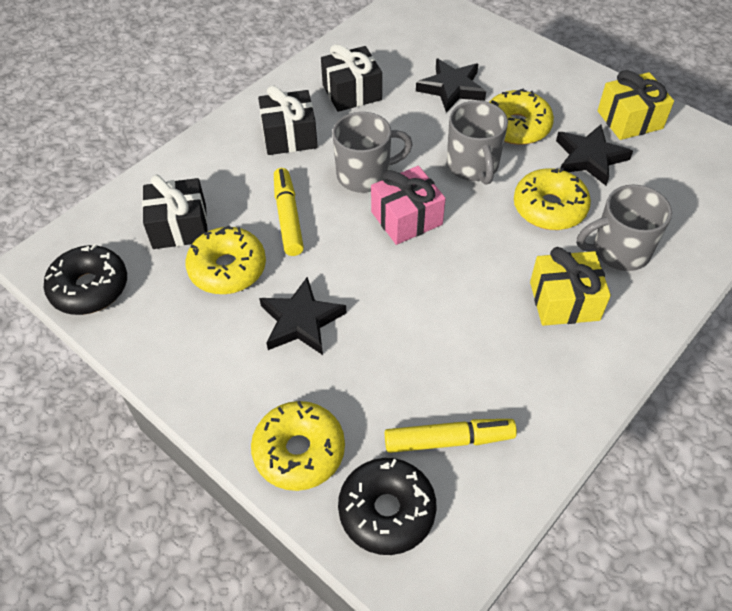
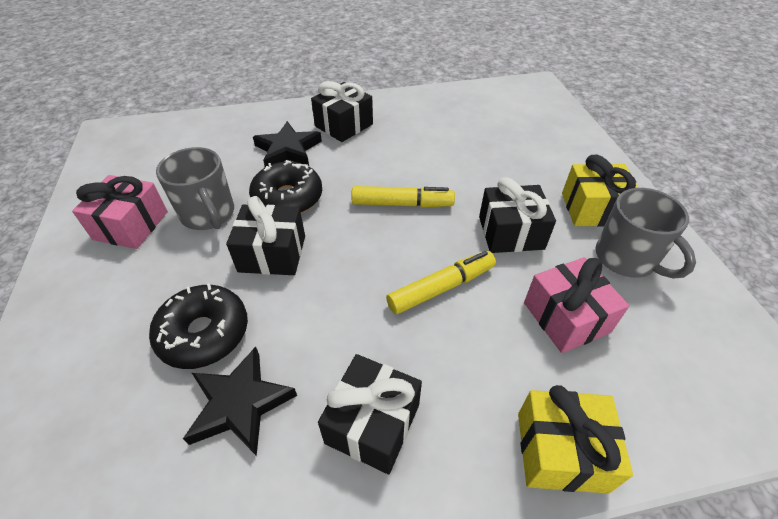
black gift: 3 -> 4
black star: 3 -> 2
grey mug: 3 -> 2
pink gift: 1 -> 2
yellow donut: 4 -> 0

